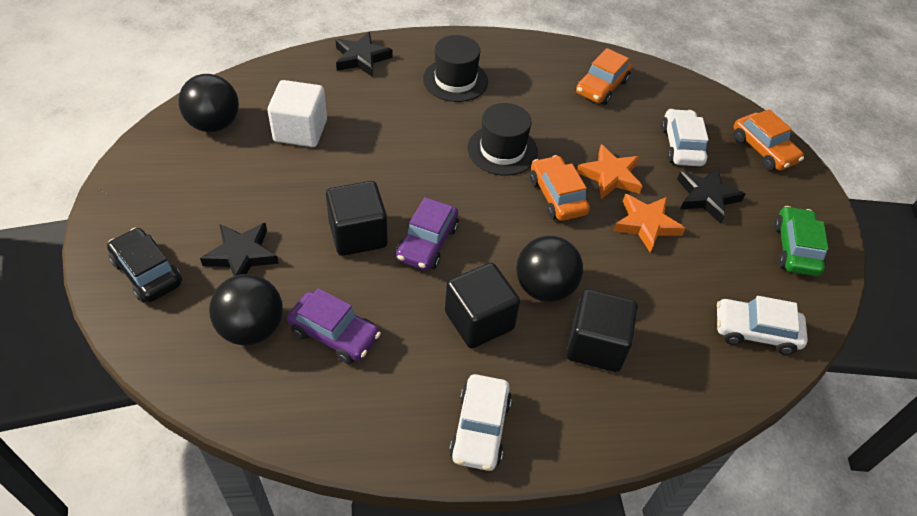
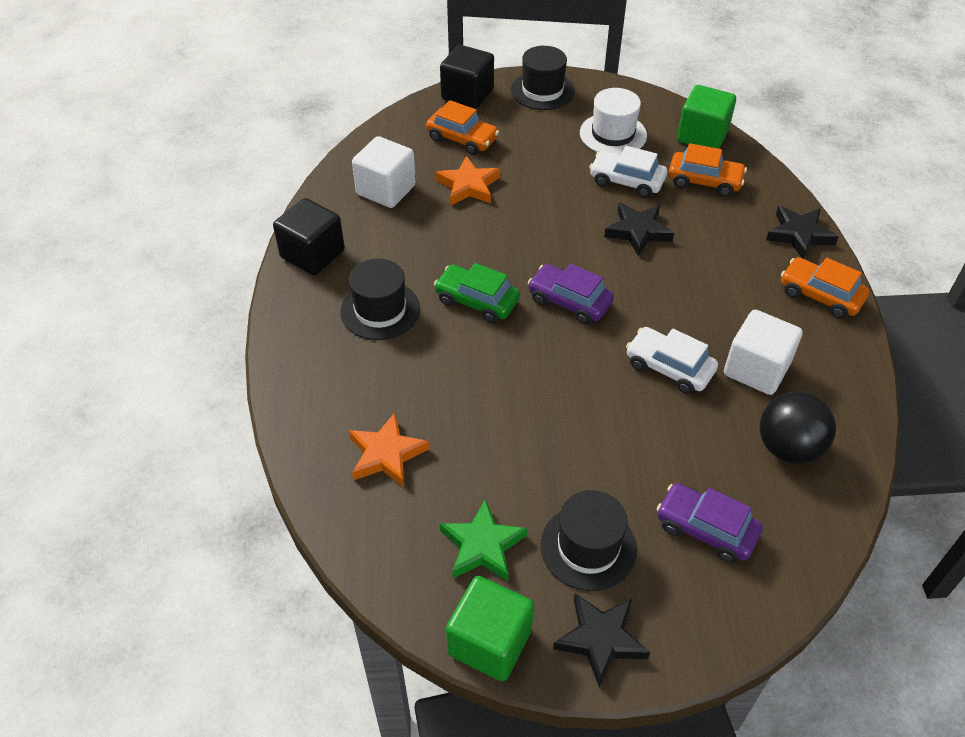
black ball: 3 -> 1
black car: 1 -> 0
black cube: 3 -> 2
black hat: 2 -> 3
green cube: 0 -> 2
green star: 0 -> 1
white car: 3 -> 2
white cube: 1 -> 2
white hat: 0 -> 1

